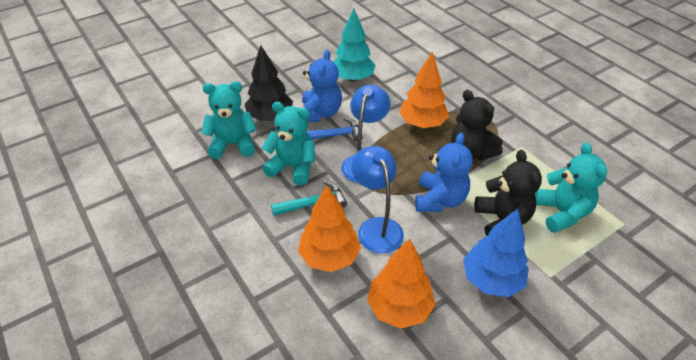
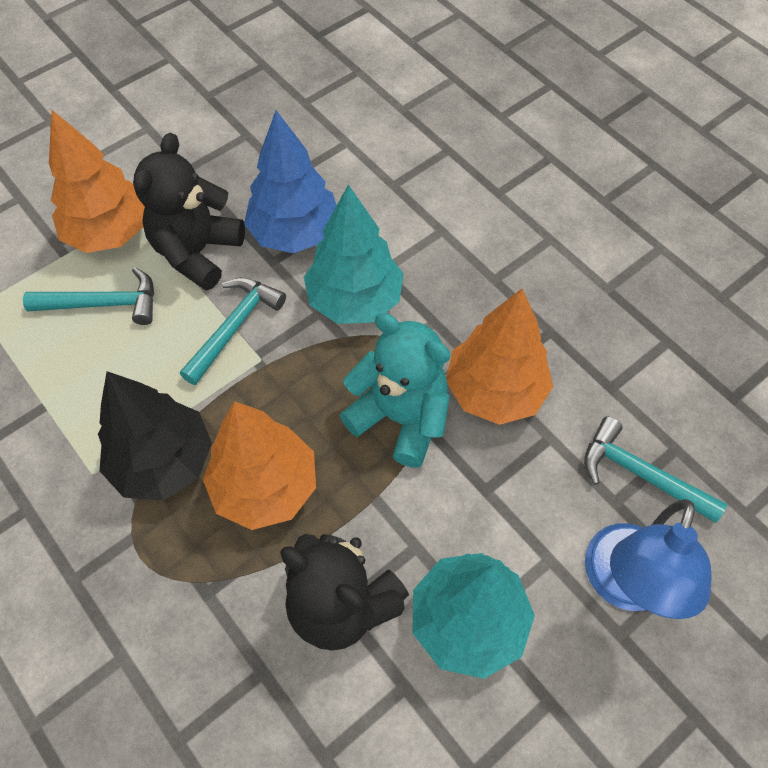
blue hammer: 1 -> 0
blue lamp: 2 -> 1
blue teddy bear: 2 -> 0
turquoise hammer: 1 -> 3
turquoise teddy bear: 3 -> 1
turquoise tree: 1 -> 2

